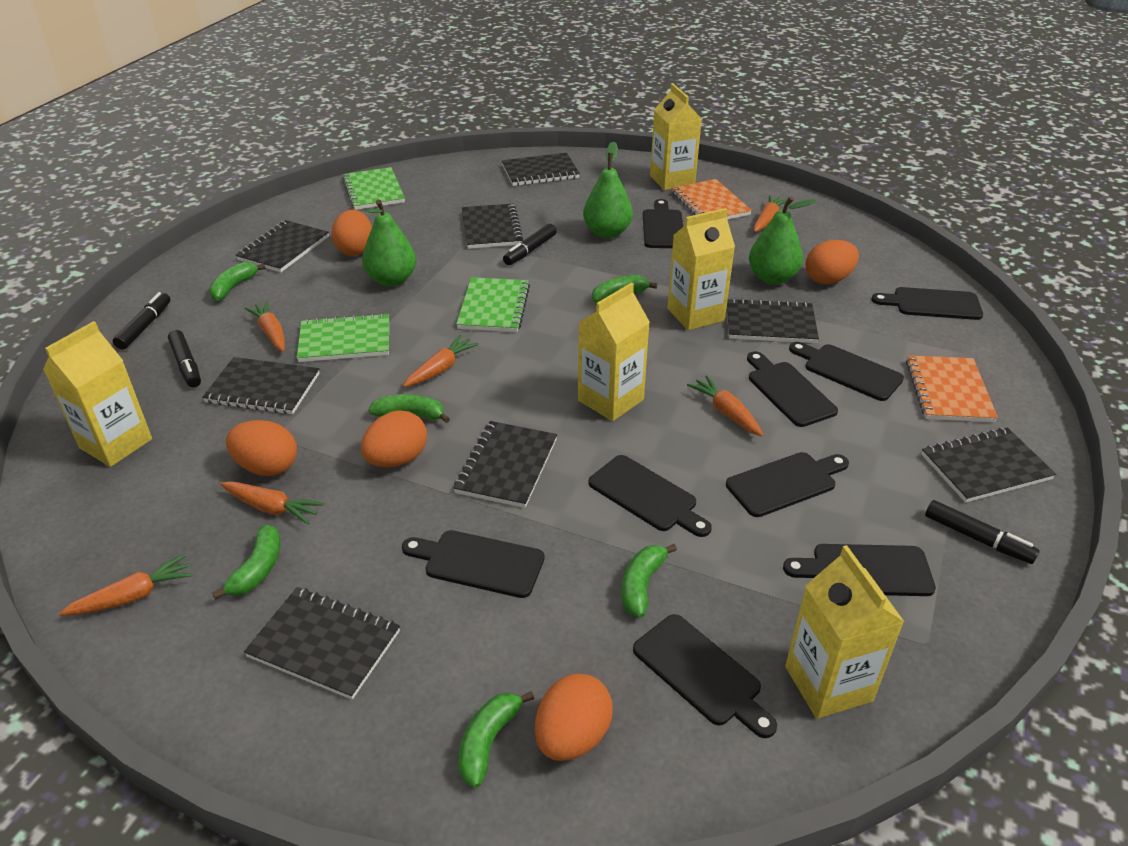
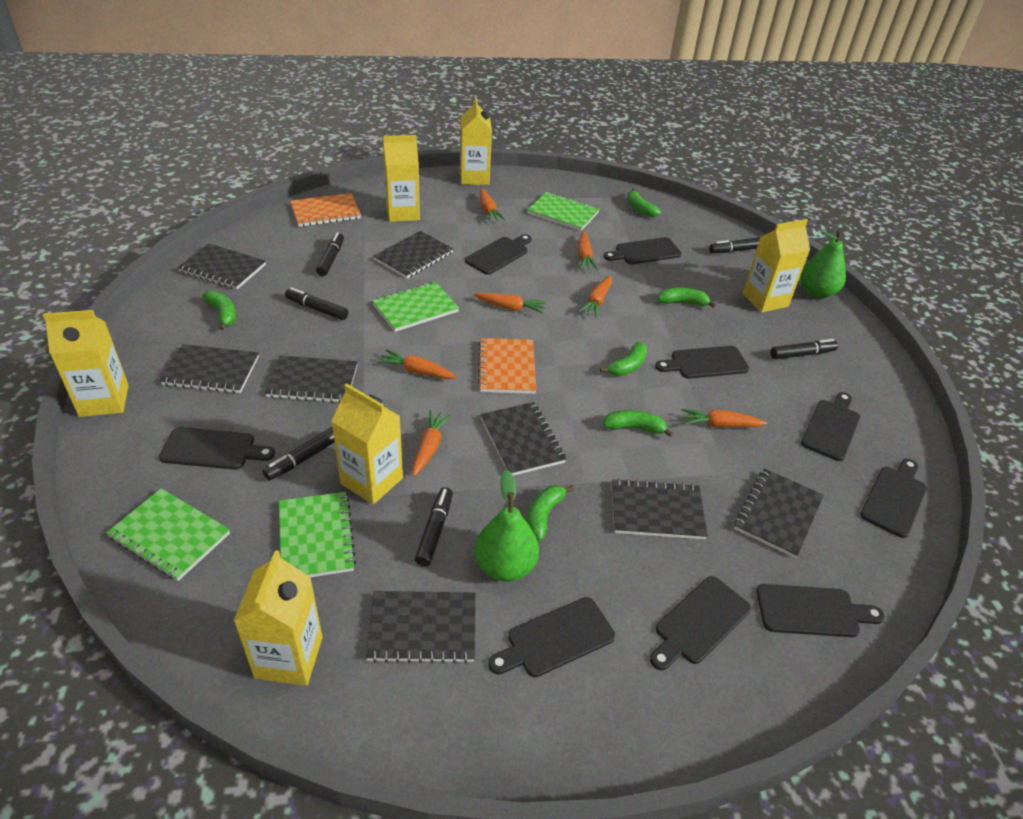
black marker: 4 -> 6
green notebook: 3 -> 4
green pear: 3 -> 2
orange carrot: 6 -> 7
orange egg: 5 -> 0
yellow carton: 5 -> 6

